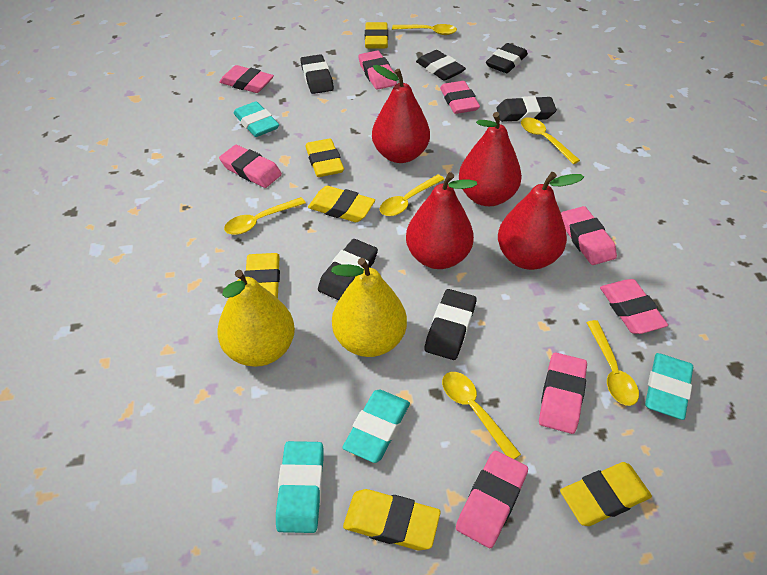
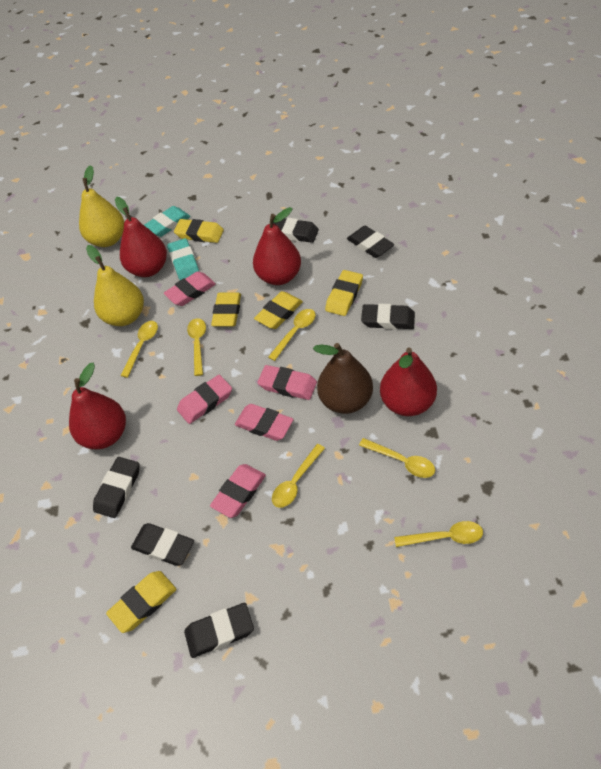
brown pear: 0 -> 1
pink eraser: 8 -> 5
turquoise eraser: 4 -> 2
yellow eraser: 6 -> 5

